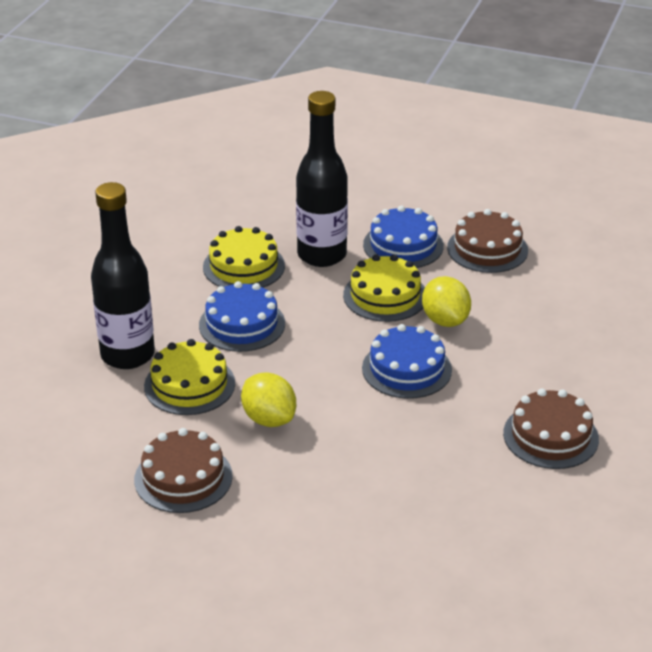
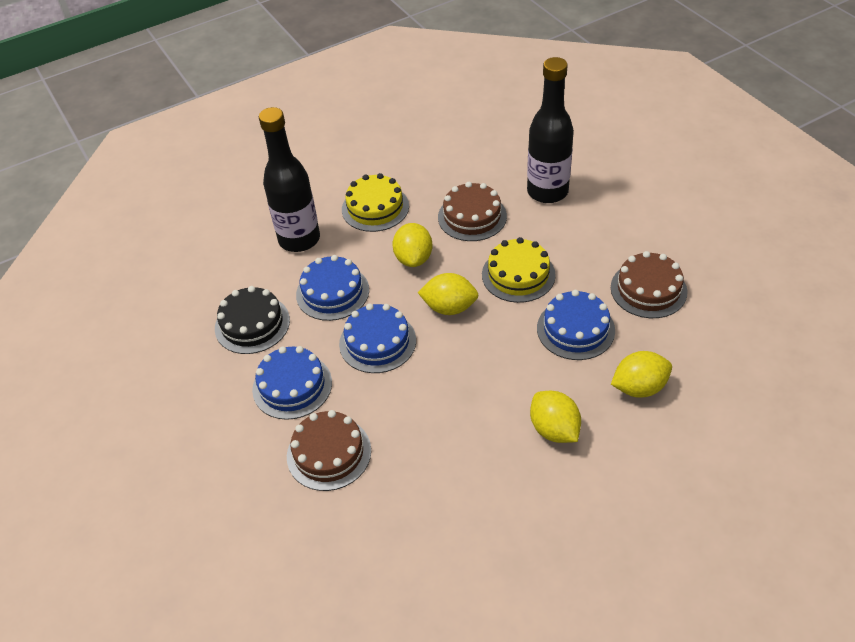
black cake: 0 -> 1
blue cake: 3 -> 4
yellow cake: 3 -> 2
yellow lemon: 2 -> 4

